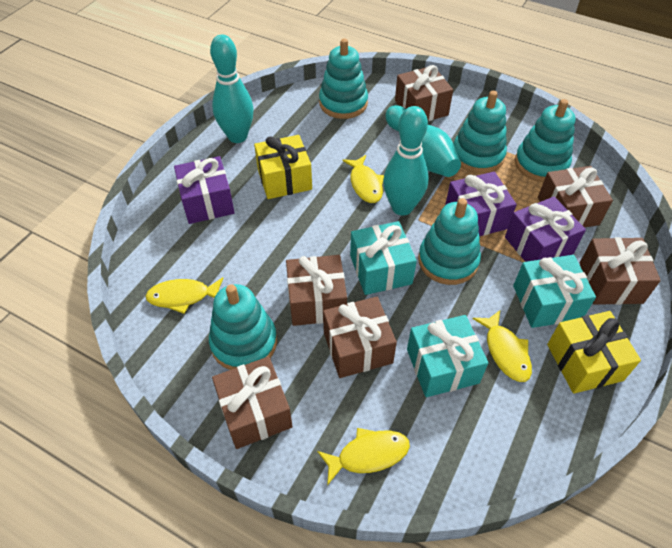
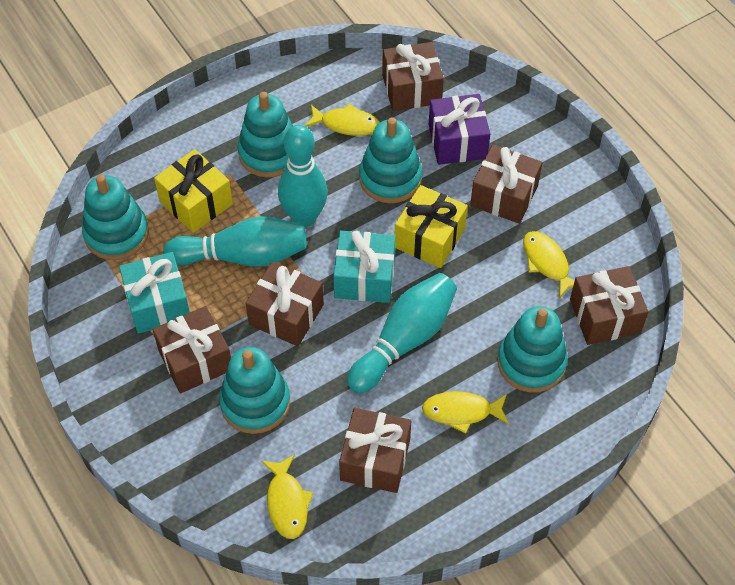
purple gift: 3 -> 1
turquoise gift: 3 -> 2

